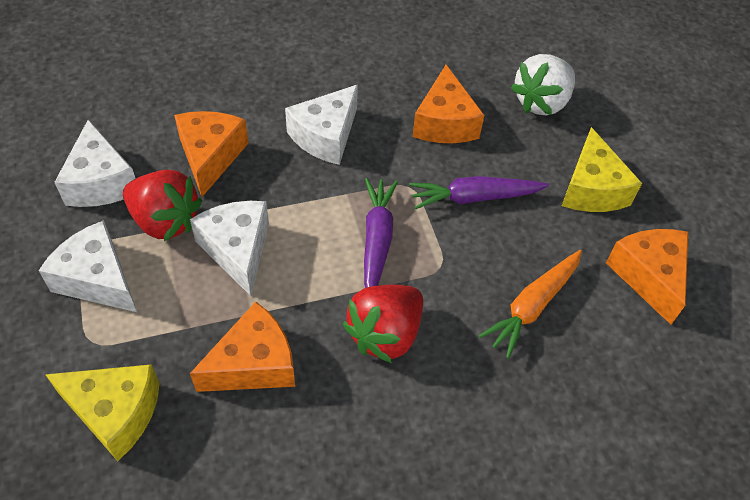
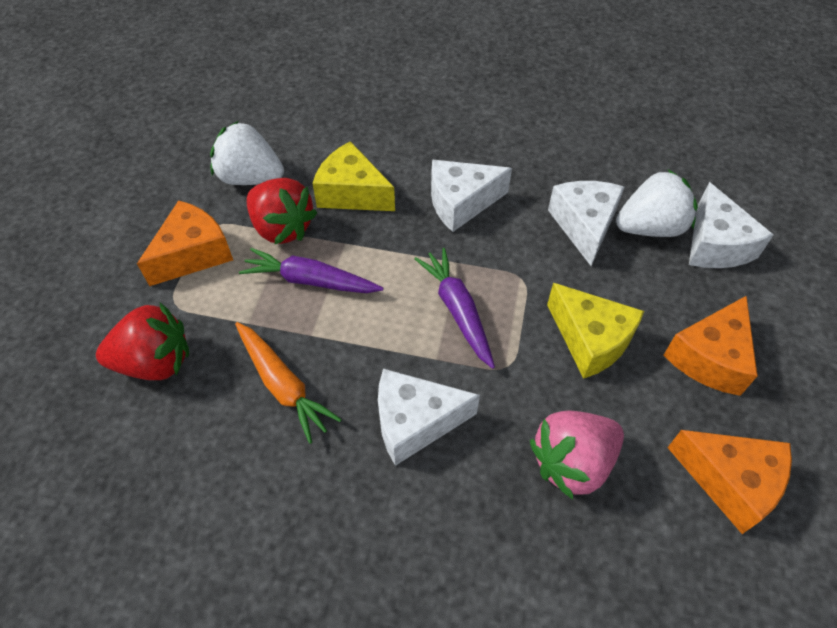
orange cheese: 4 -> 3
pink strawberry: 0 -> 1
white strawberry: 1 -> 2

